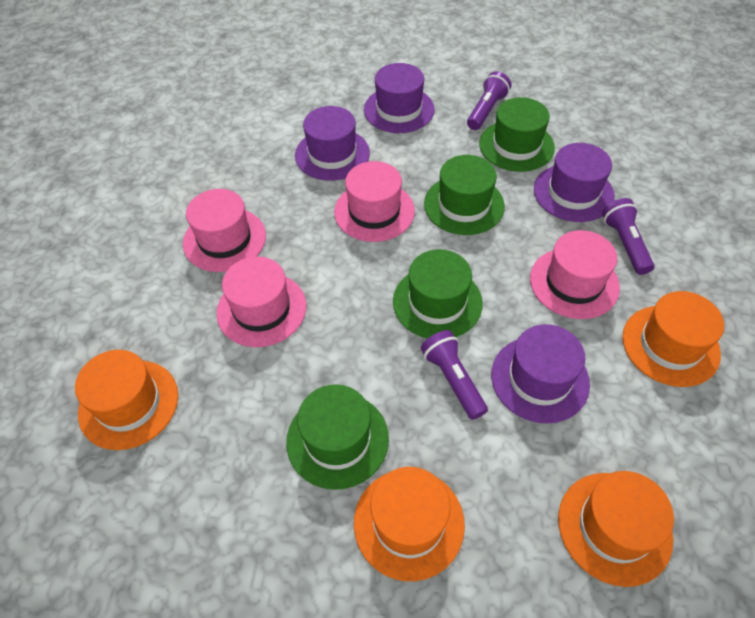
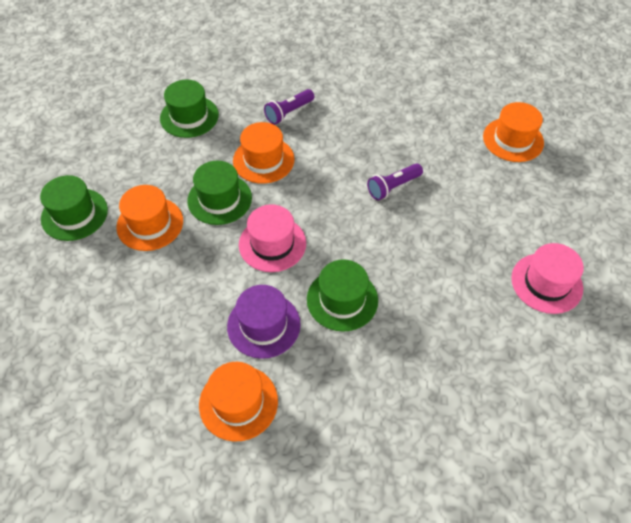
pink hat: 4 -> 2
purple flashlight: 3 -> 2
purple hat: 4 -> 1

